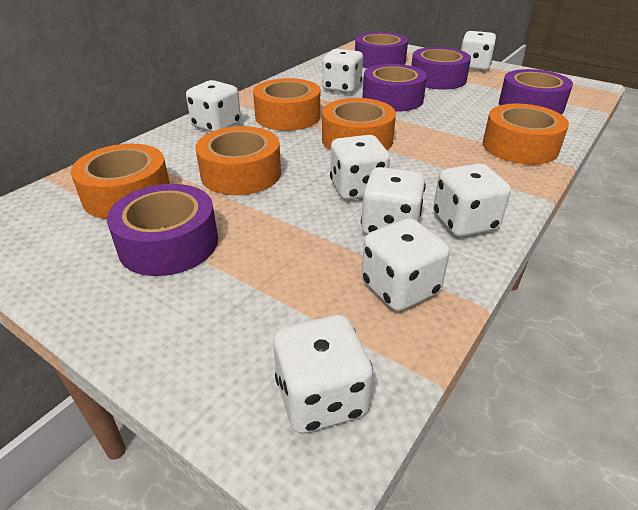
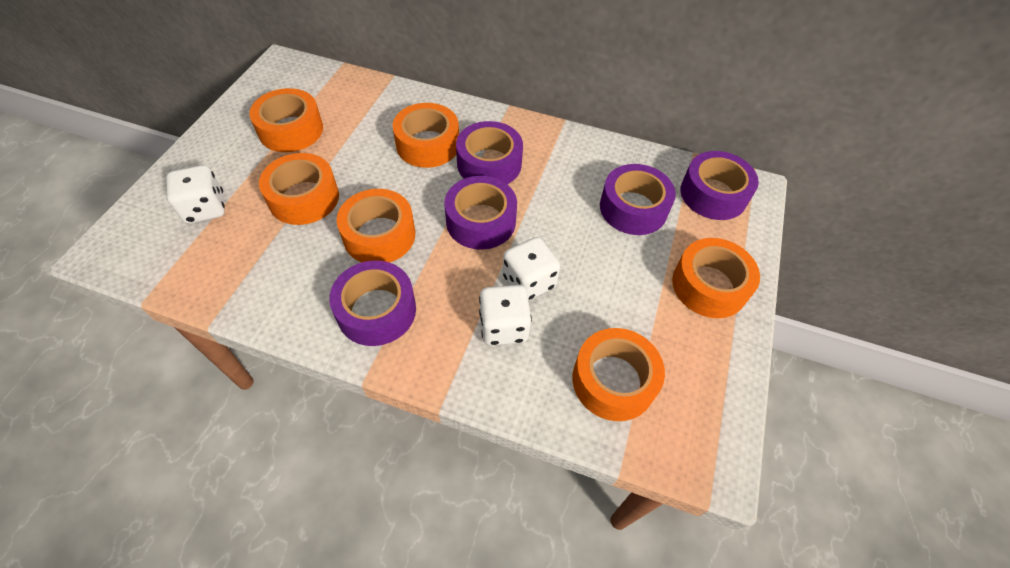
orange tape: 5 -> 6
white dice: 8 -> 3

